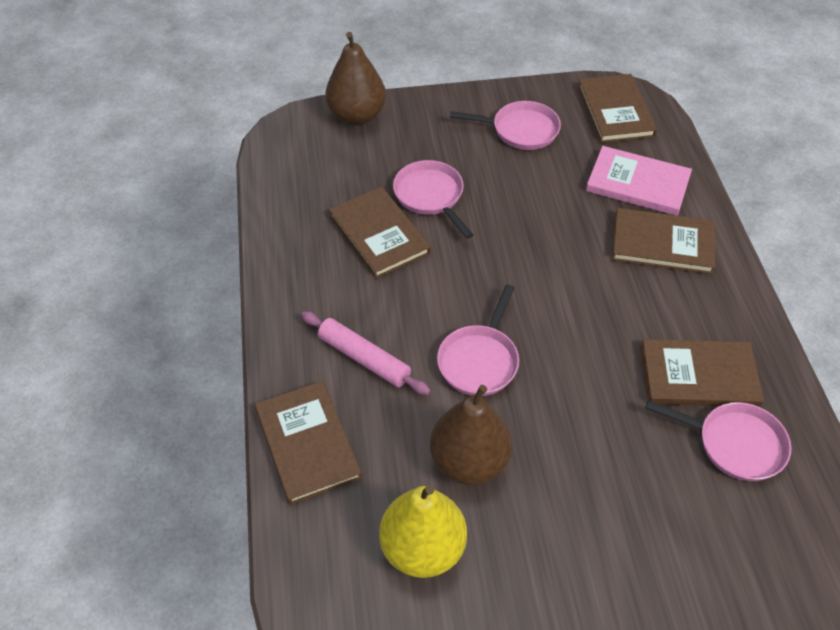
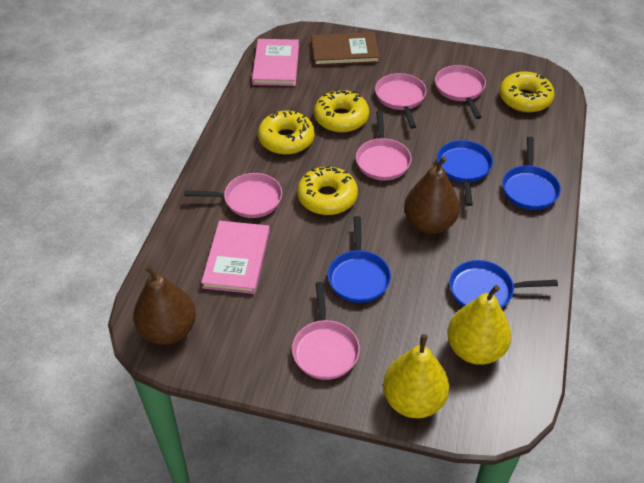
blue pan: 0 -> 4
brown book: 5 -> 1
pink book: 1 -> 2
pink pan: 4 -> 5
pink rolling pin: 1 -> 0
yellow donut: 0 -> 4
yellow pear: 1 -> 2

